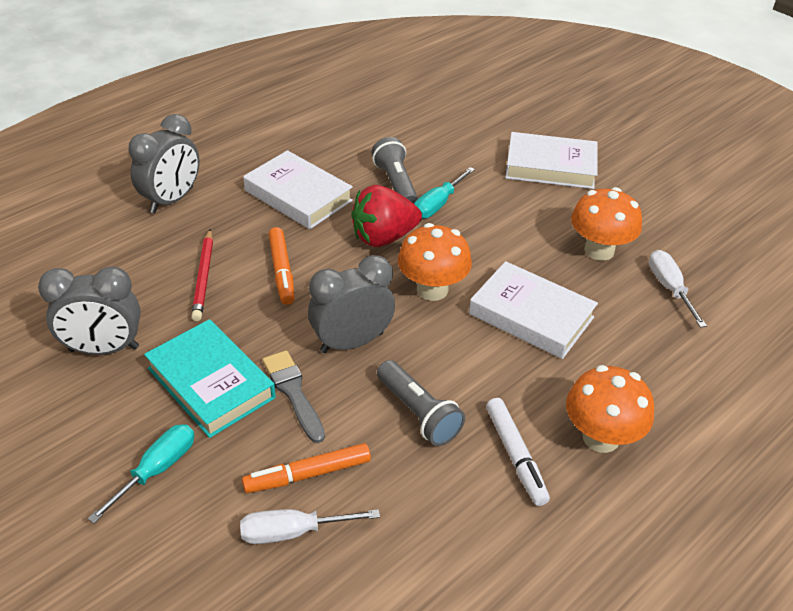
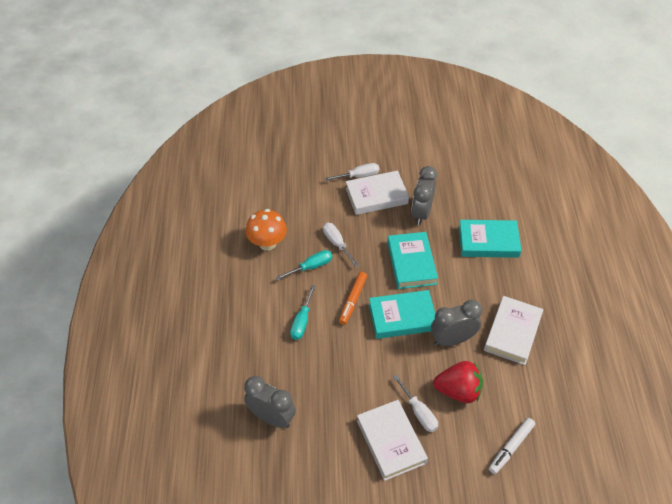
grey brush: 1 -> 0
grey flashlight: 2 -> 0
orange marker: 2 -> 1
orange mushroom: 3 -> 1
red pencil: 1 -> 0
turquoise book: 1 -> 3
white screwdriver: 2 -> 3

